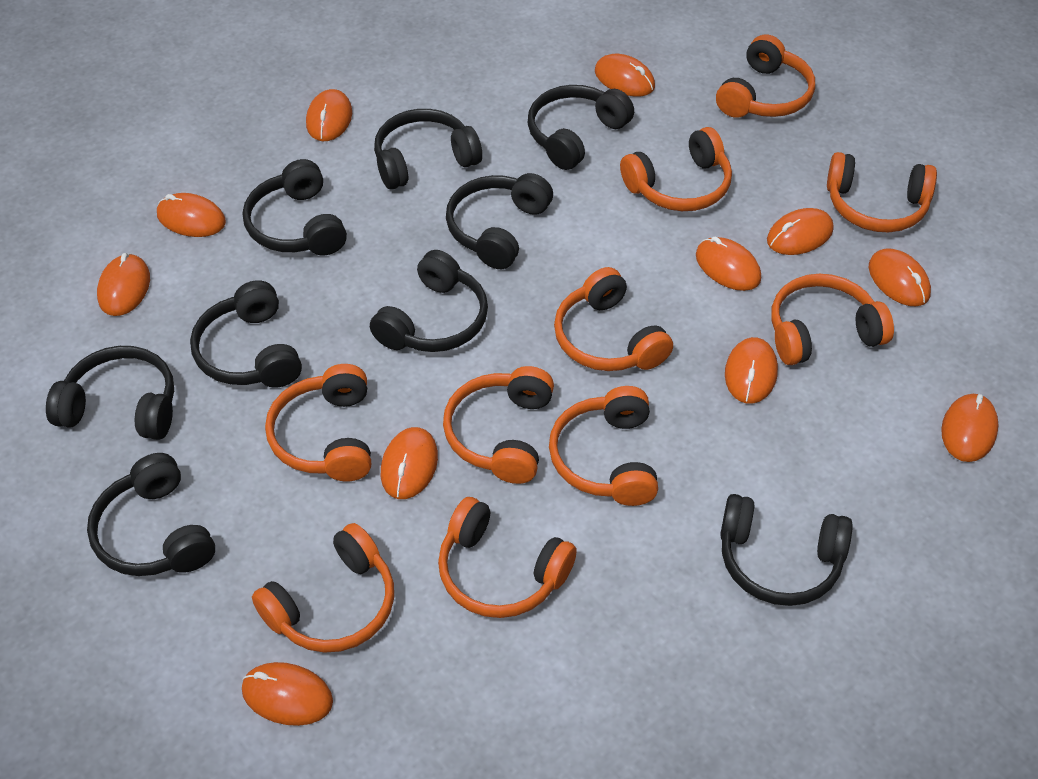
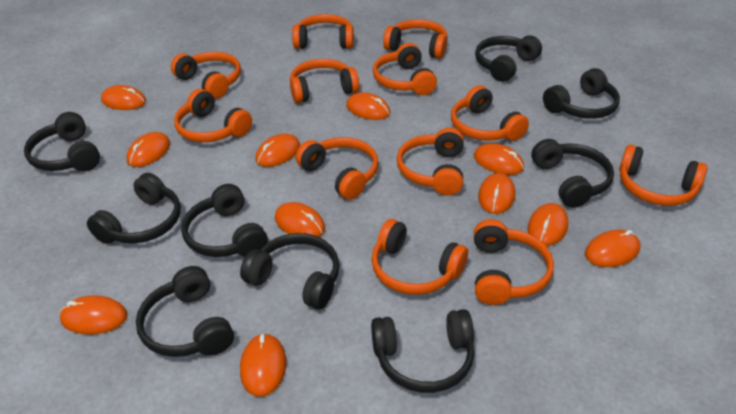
orange headphones: 10 -> 12

